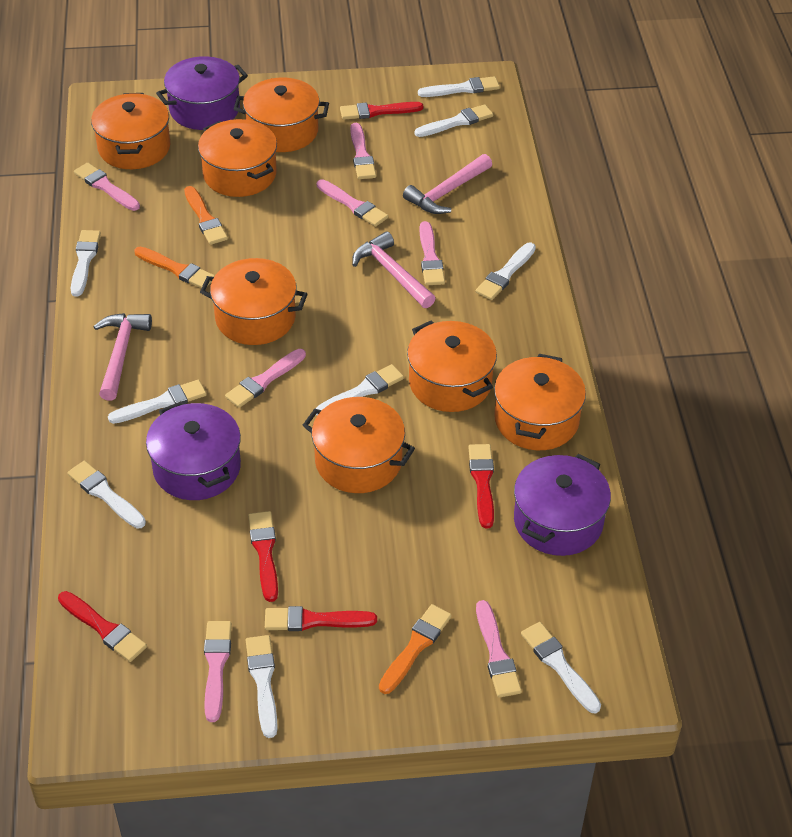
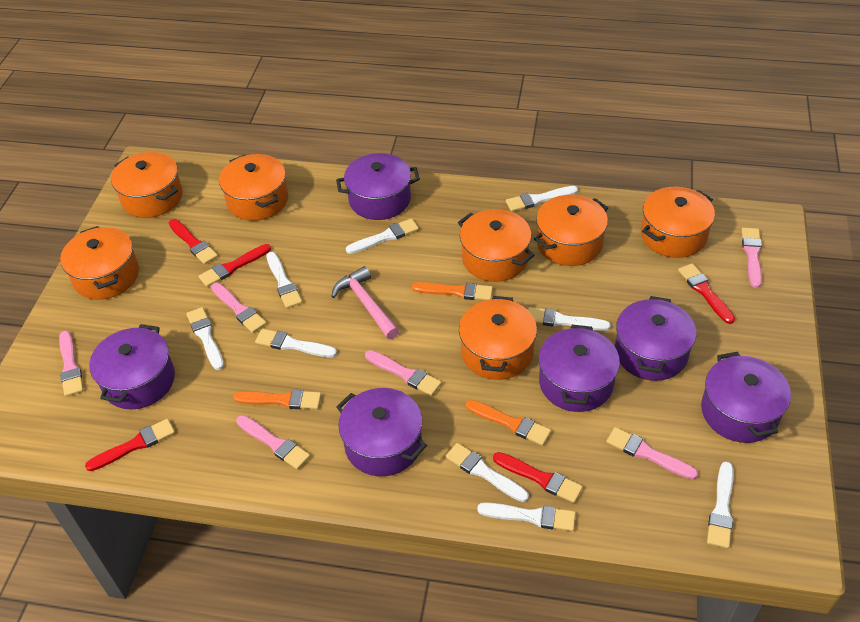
pink brush: 7 -> 6
pink hammer: 3 -> 1
purple pot: 3 -> 6

